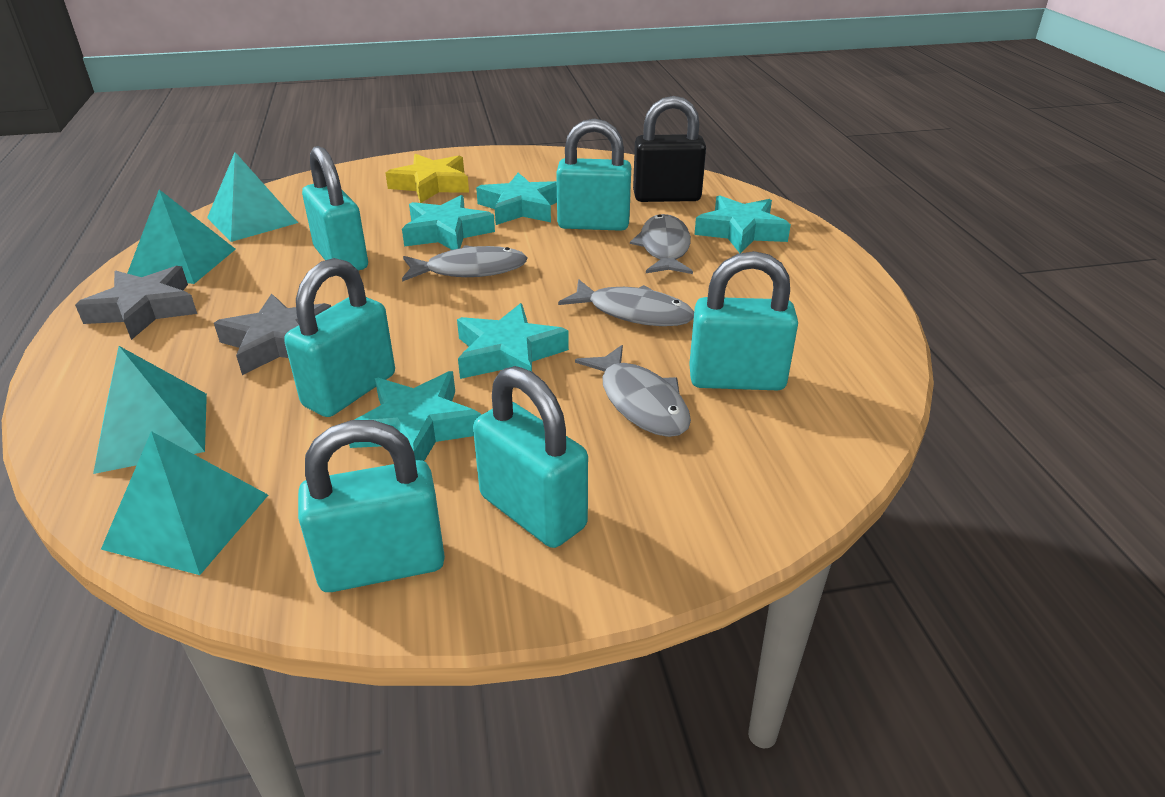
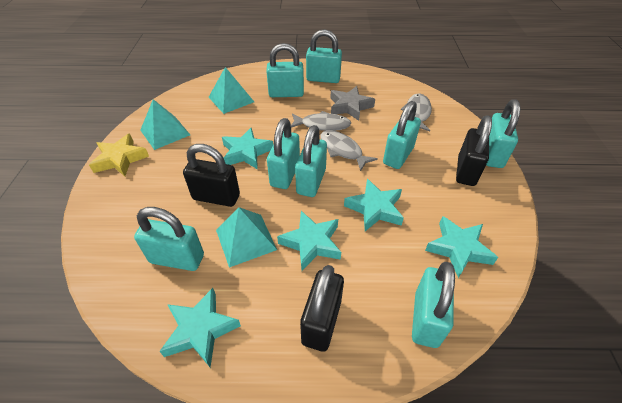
black padlock: 1 -> 3
grey fish: 4 -> 3
grey star: 2 -> 1
turquoise padlock: 6 -> 8
turquoise pyramid: 4 -> 3

